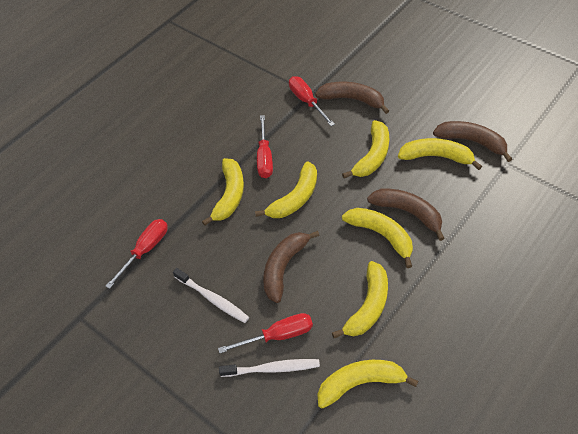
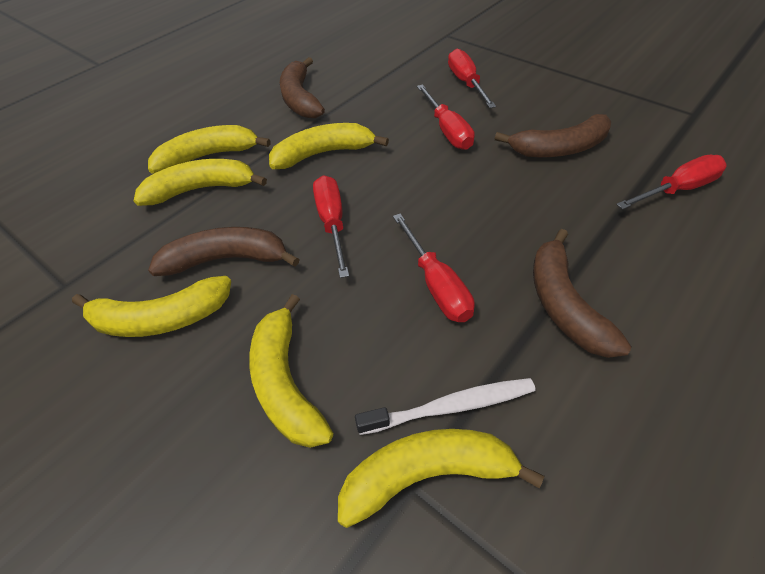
red screwdriver: 4 -> 5
white toothbrush: 2 -> 1
yellow banana: 7 -> 6

